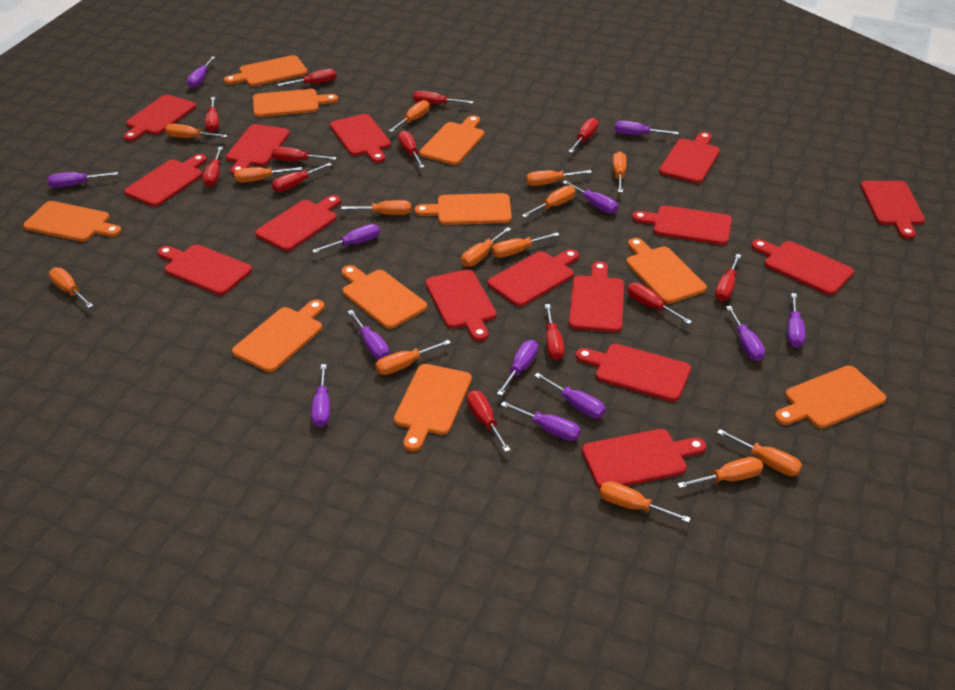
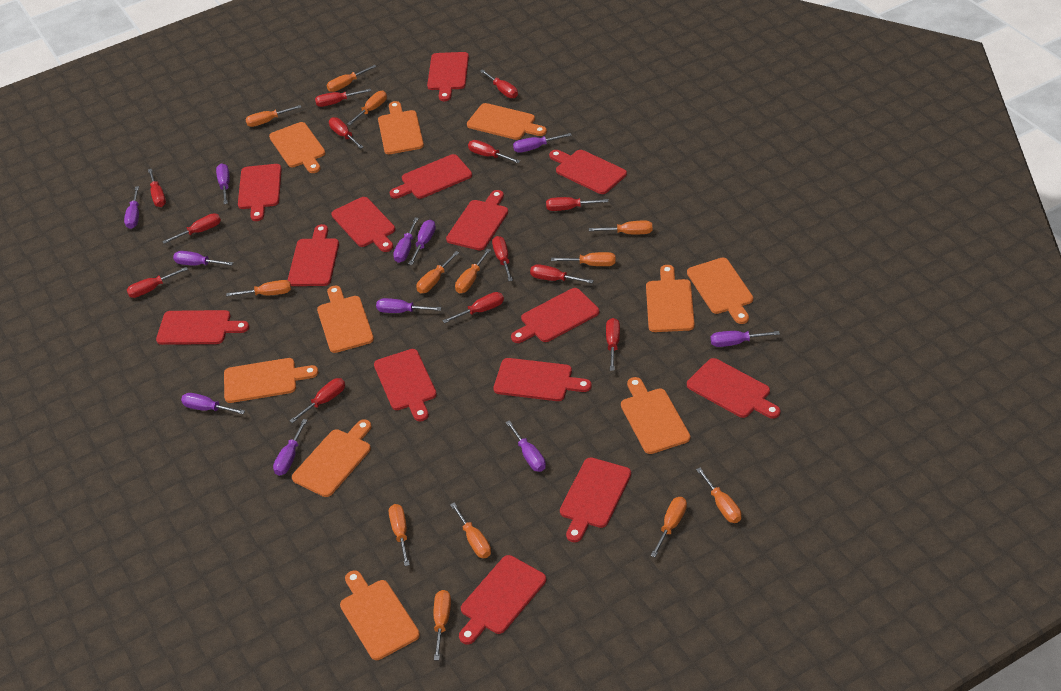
orange screwdriver: 14 -> 13
purple screwdriver: 12 -> 11
red cutting board: 15 -> 14
red screwdriver: 12 -> 13

